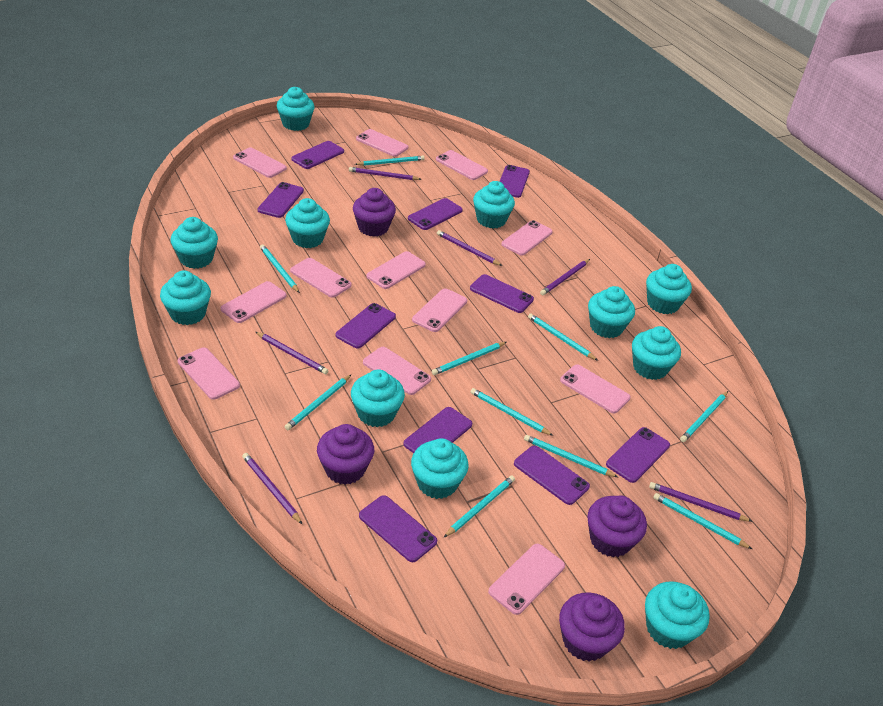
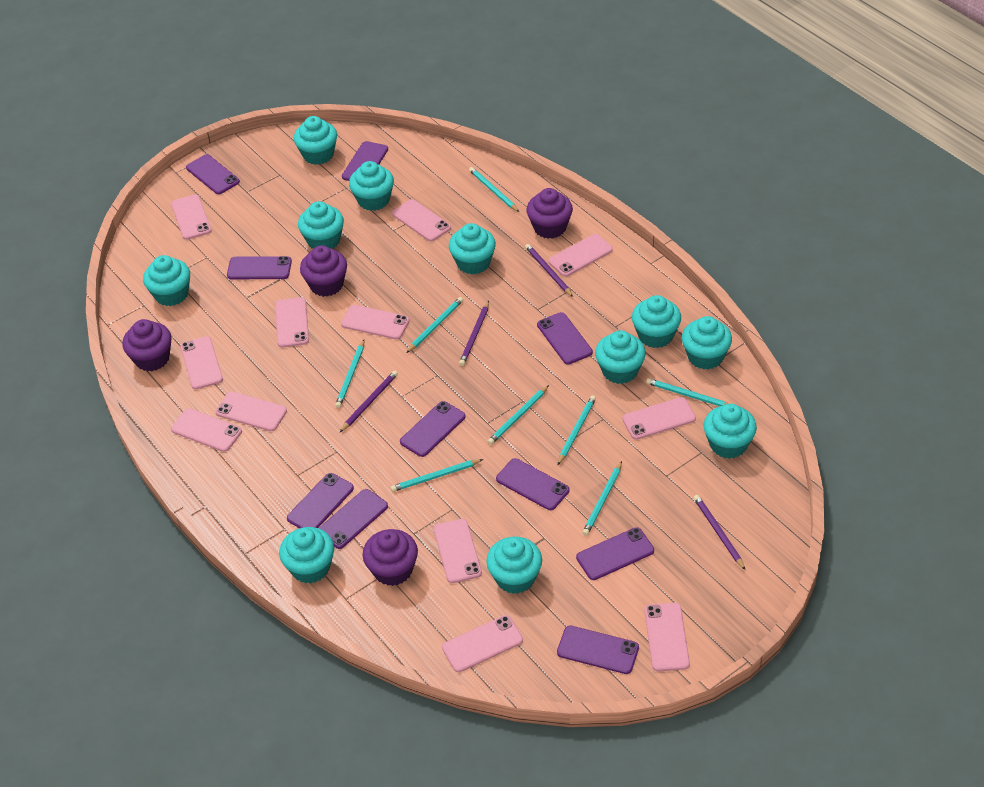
purple pencil: 6 -> 4
turquoise pencil: 10 -> 8

